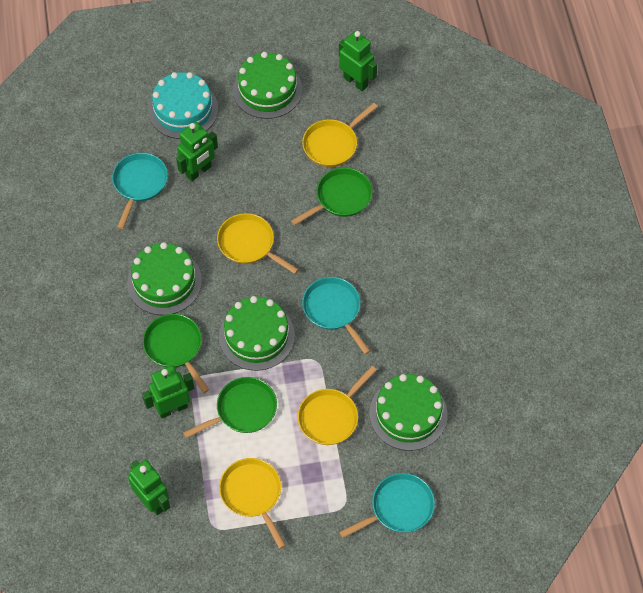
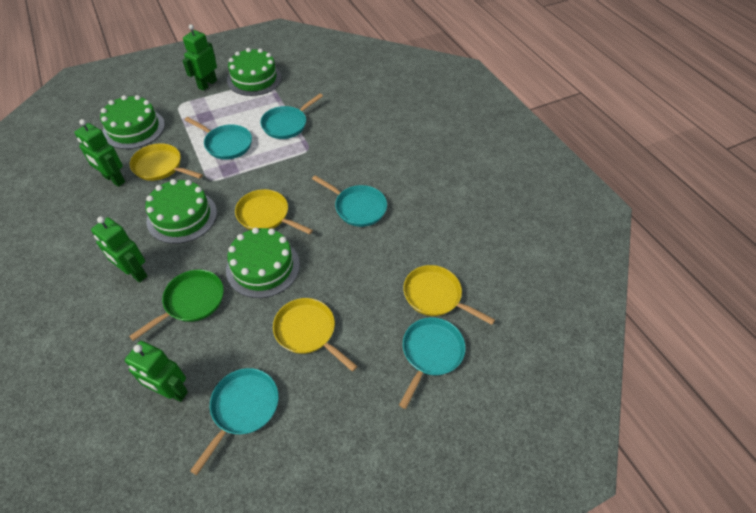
green pan: 3 -> 1
turquoise cake: 1 -> 0
turquoise pan: 3 -> 5

